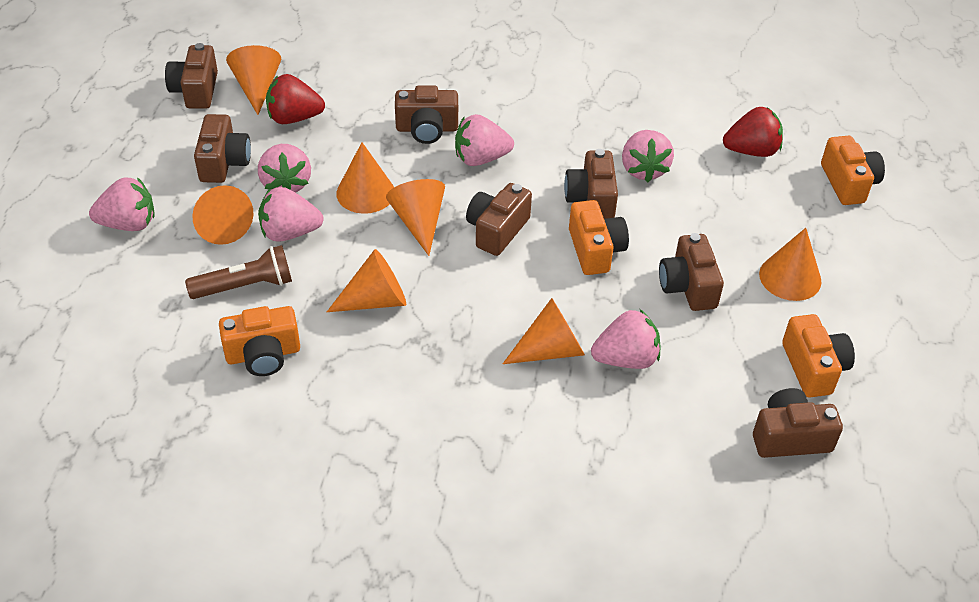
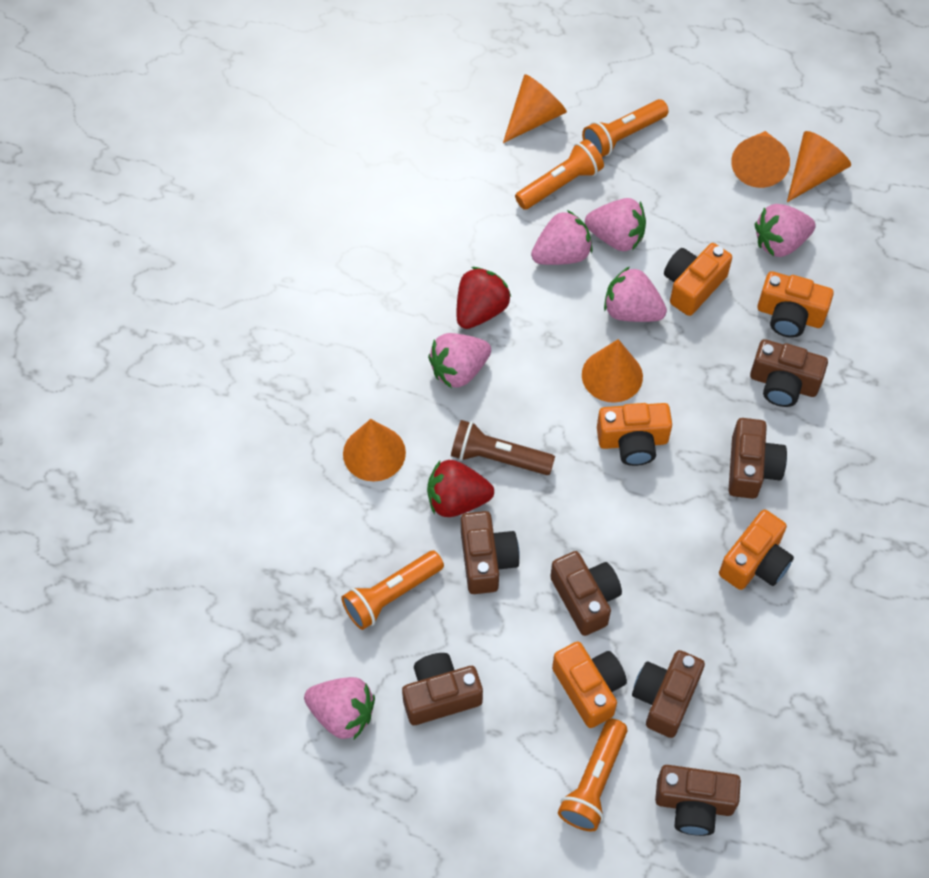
orange camera: 4 -> 5
orange cone: 7 -> 5
orange flashlight: 0 -> 4

